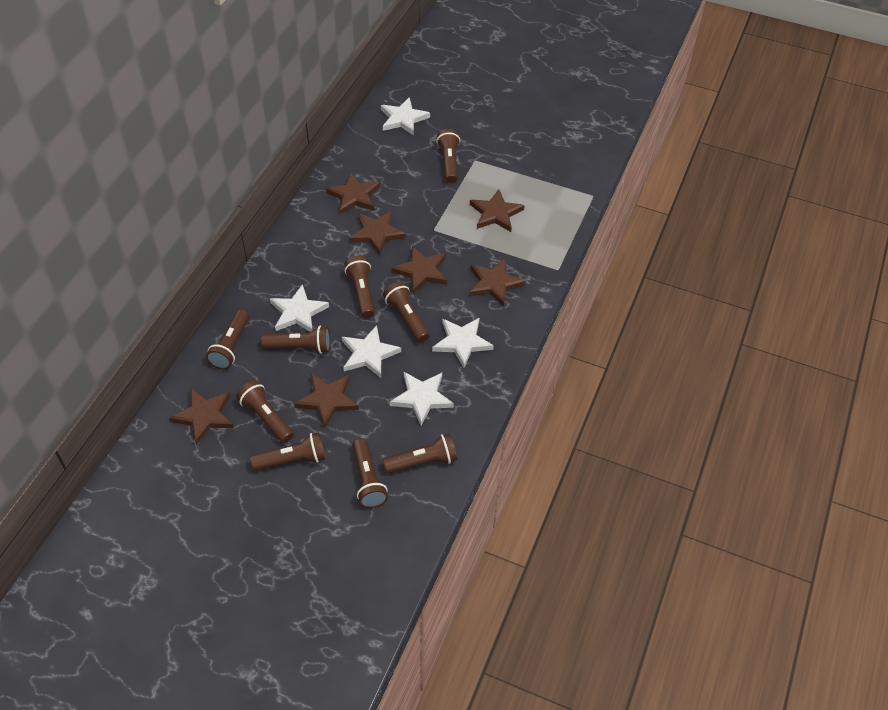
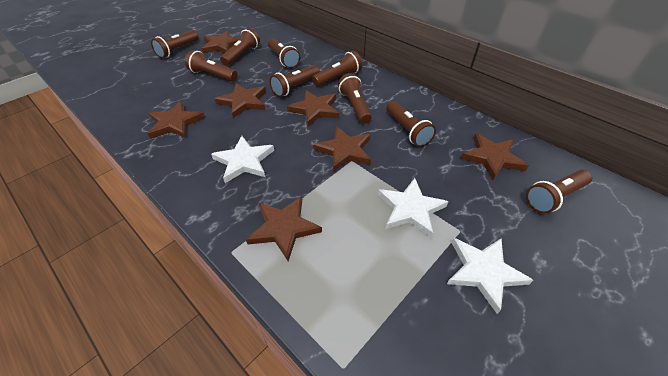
white star: 5 -> 3

